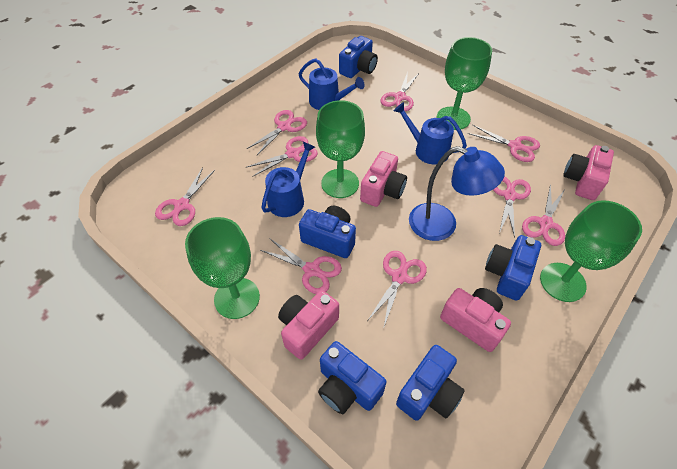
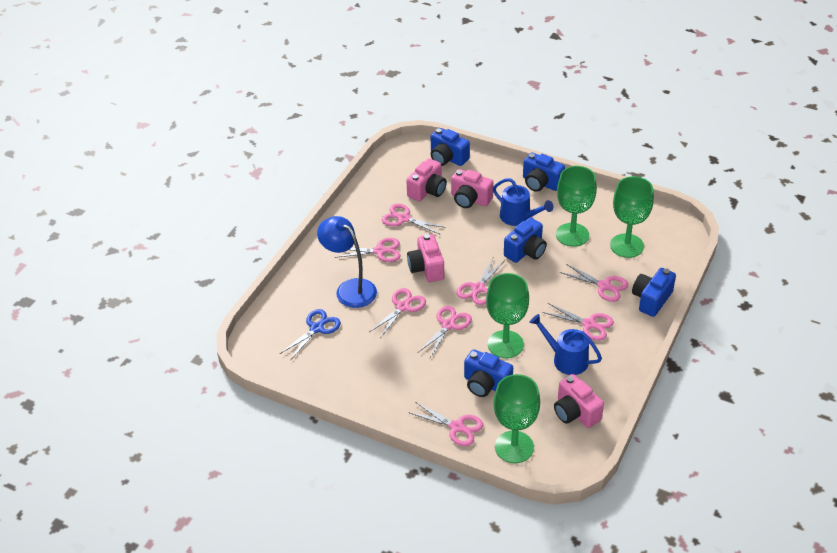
blue scissors: 0 -> 1
blue watering can: 3 -> 2
pink scissors: 9 -> 8

